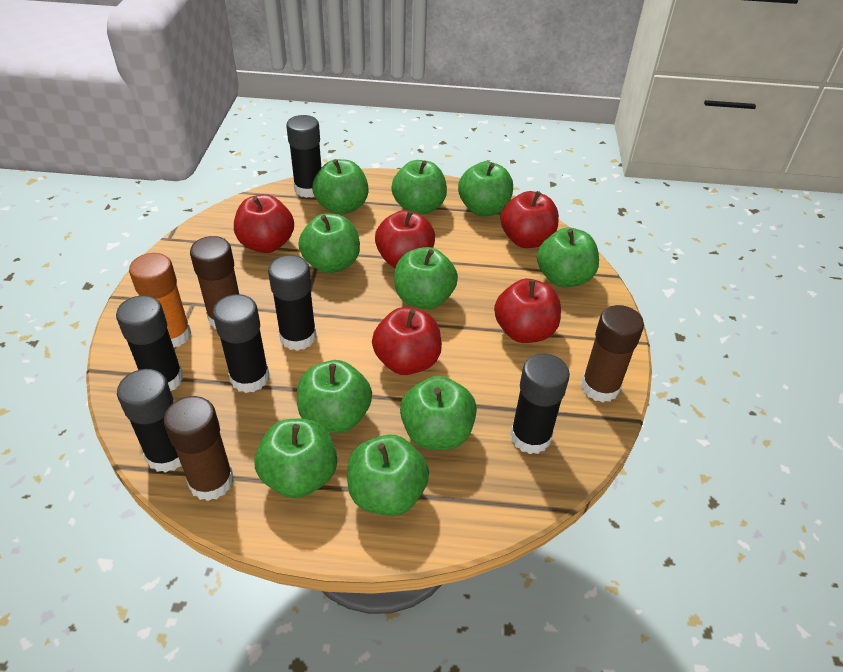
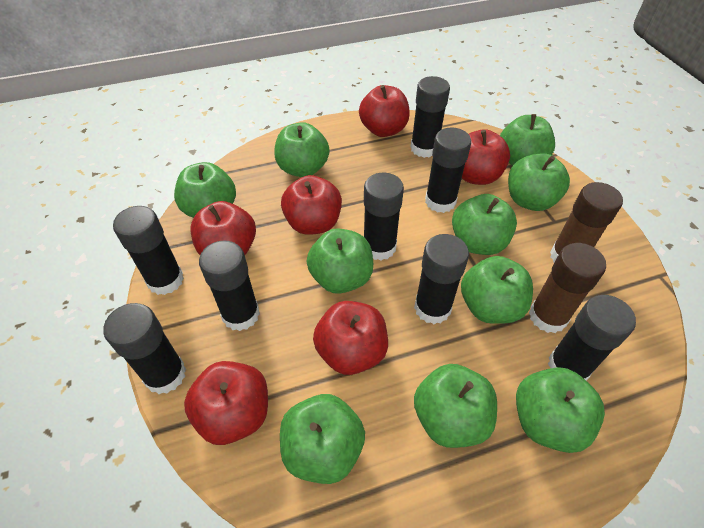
black glue stick: 6 -> 8
brown glue stick: 3 -> 2
orange glue stick: 1 -> 0
red apple: 5 -> 6

